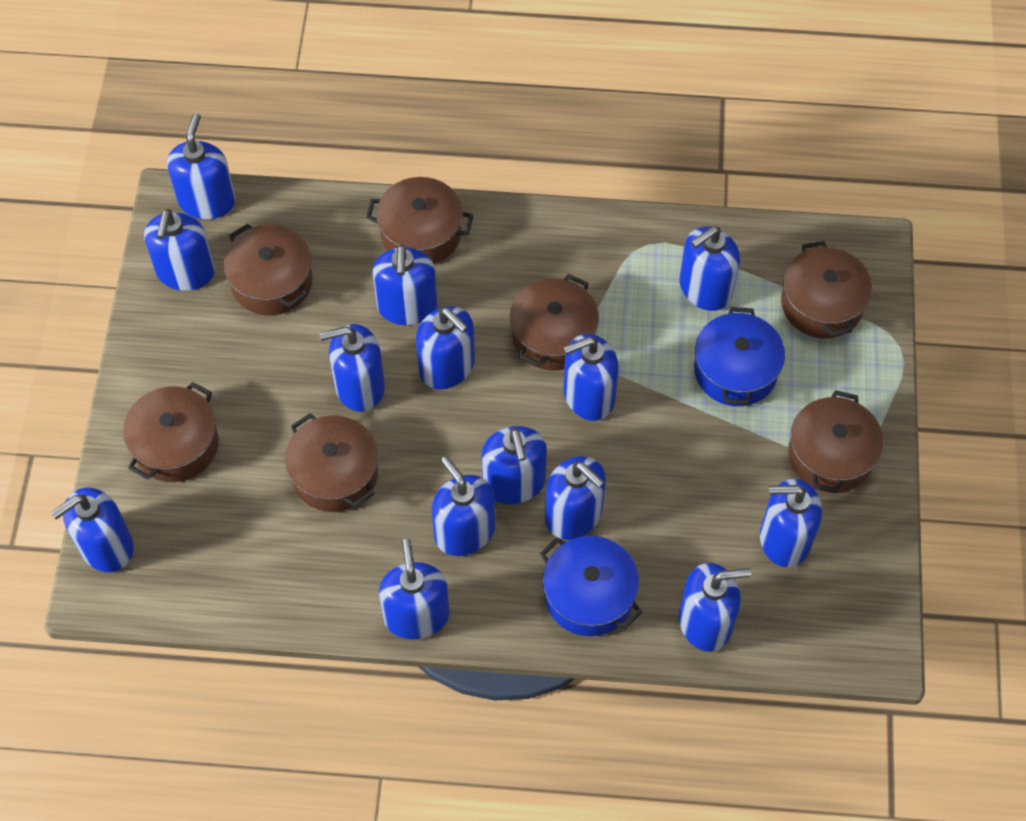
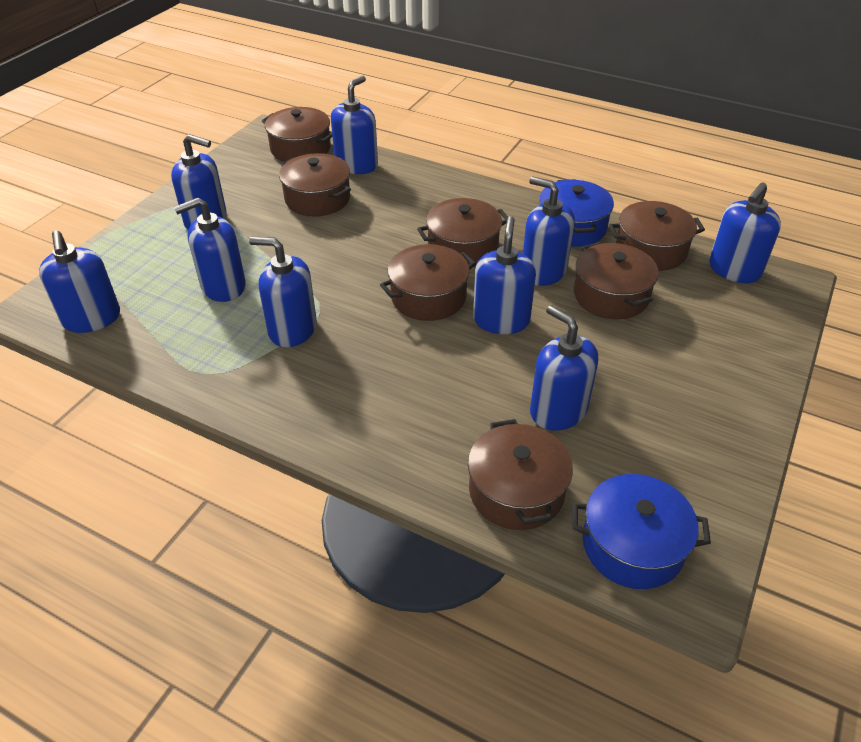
blue soap dispenser: 14 -> 9

